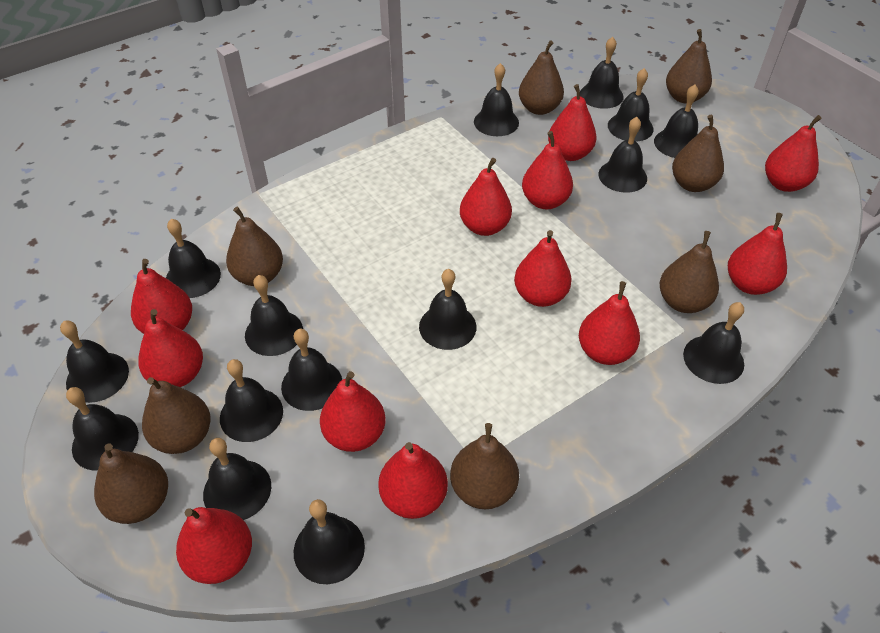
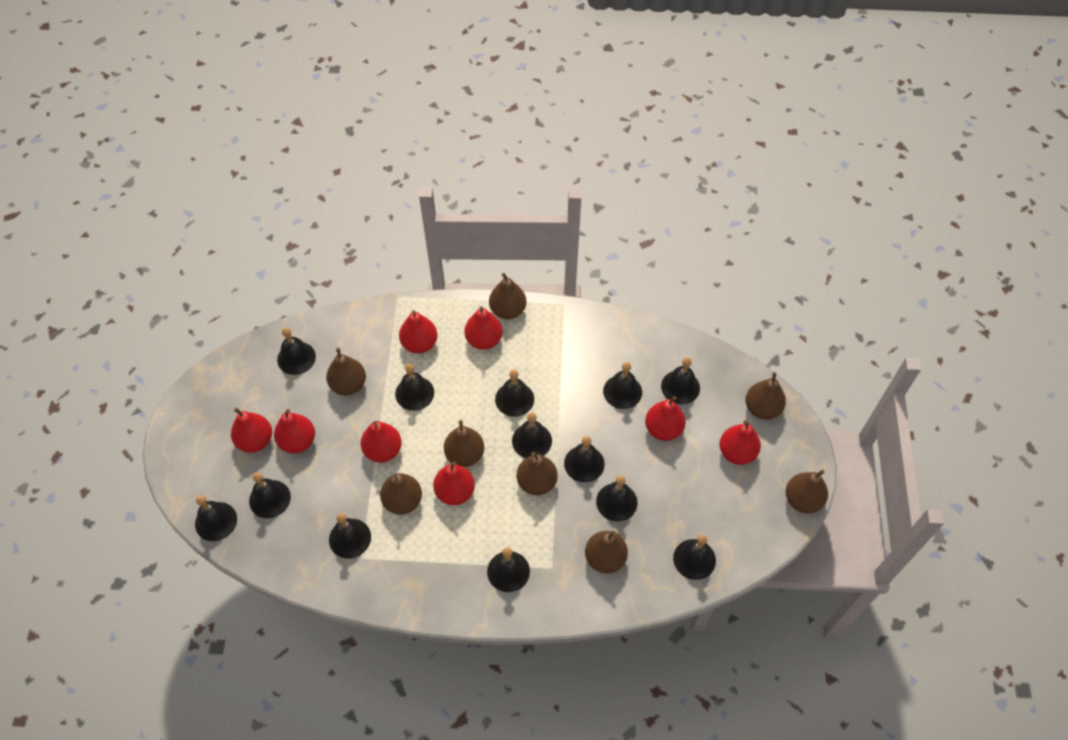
black bell: 15 -> 13
red pear: 12 -> 8

